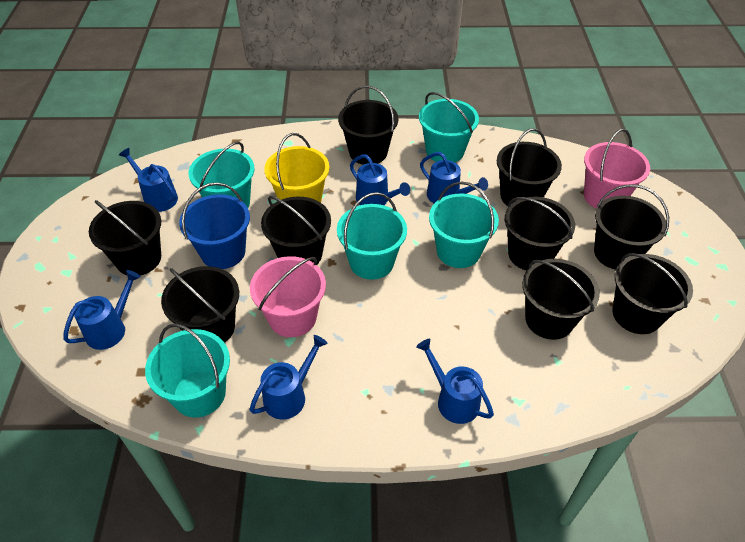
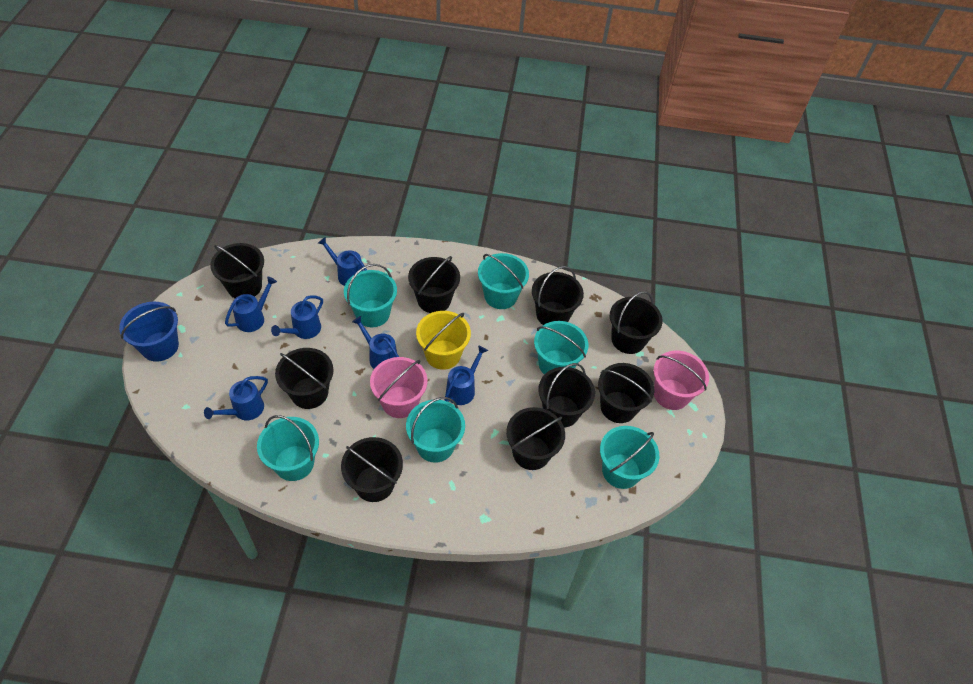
turquoise bucket: 5 -> 6

